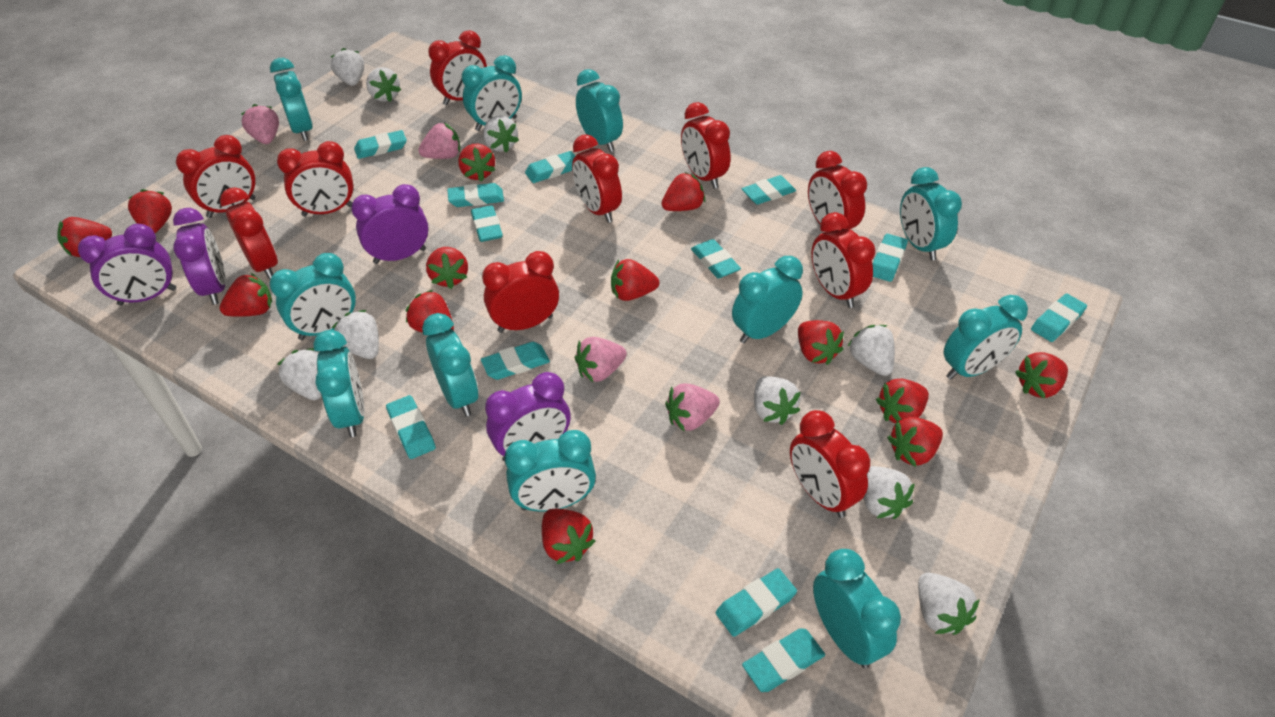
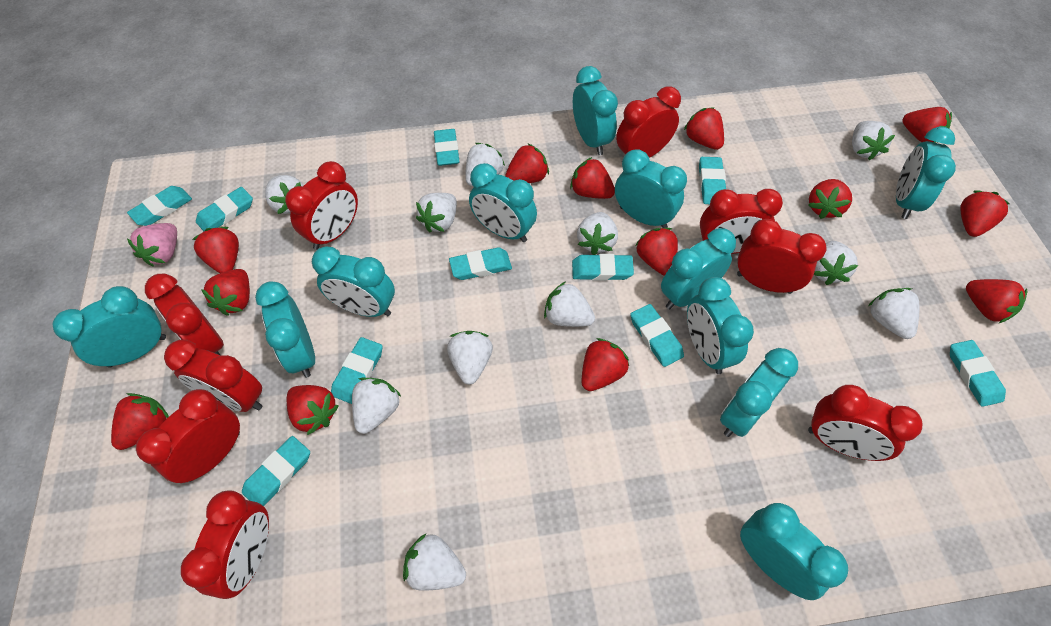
pink strawberry: 4 -> 1
purple clock: 4 -> 0
red clock: 10 -> 9
turquoise eraser: 12 -> 10
white strawberry: 9 -> 11

